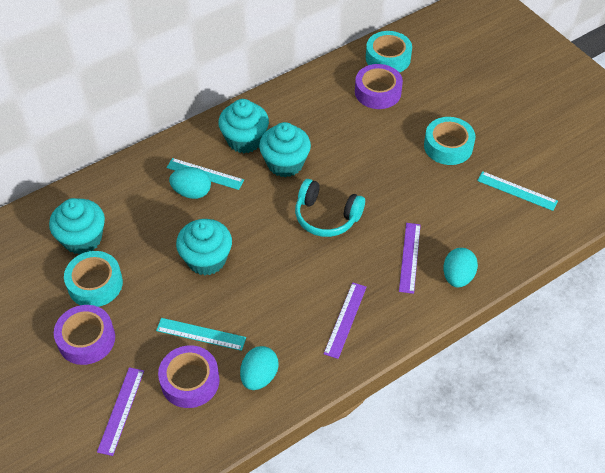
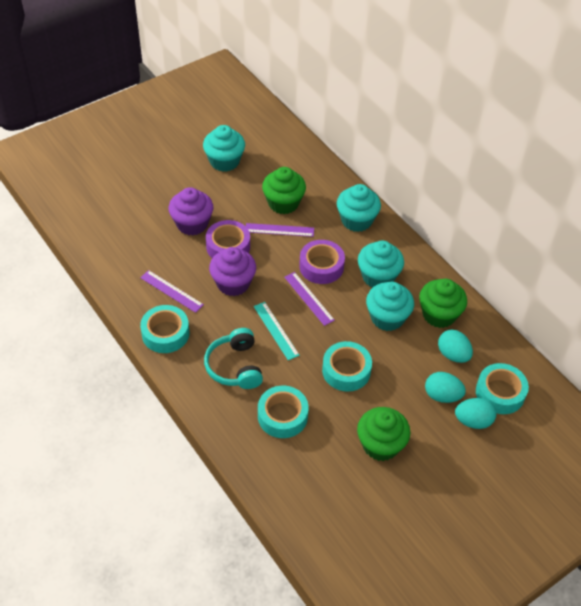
green cupcake: 0 -> 3
purple cupcake: 0 -> 2
purple tape: 3 -> 2
turquoise ruler: 3 -> 1
turquoise tape: 3 -> 4

